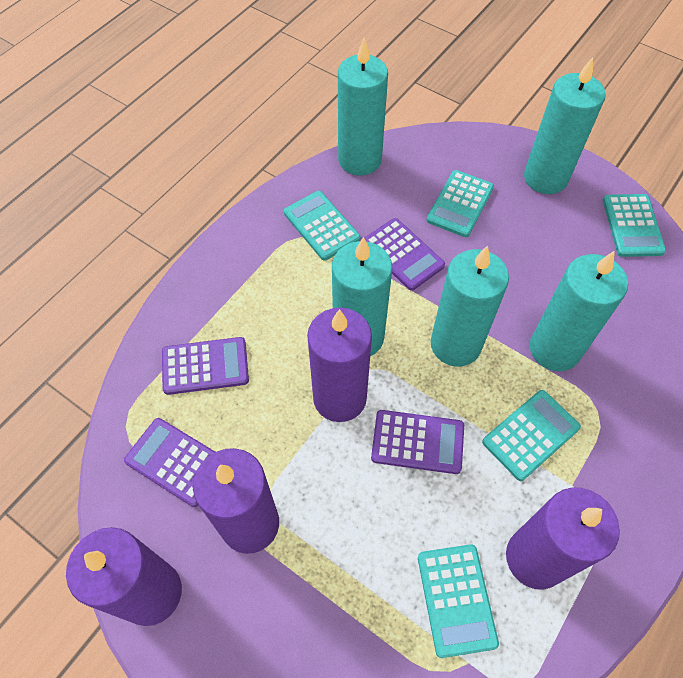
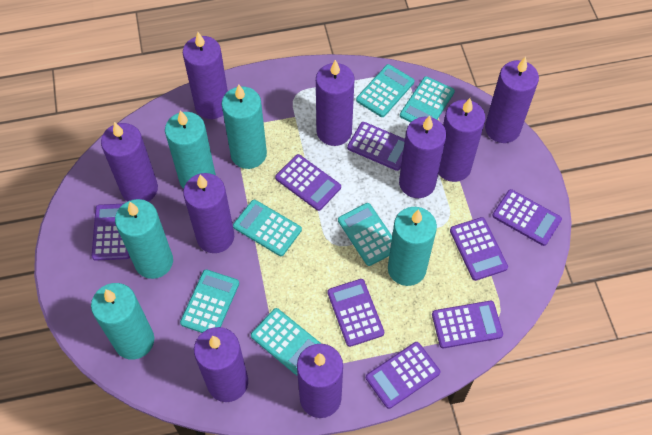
purple calculator: 4 -> 8
purple candle: 4 -> 9
turquoise calculator: 5 -> 6

